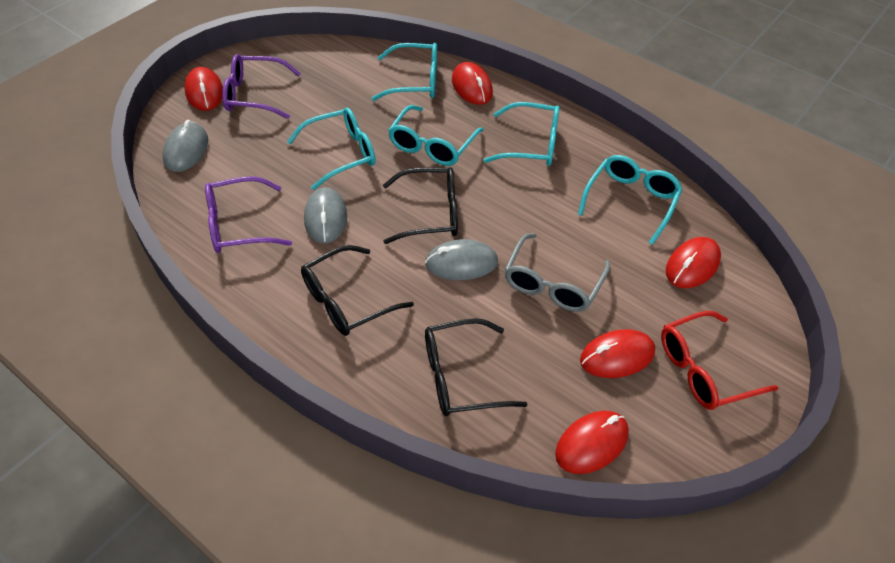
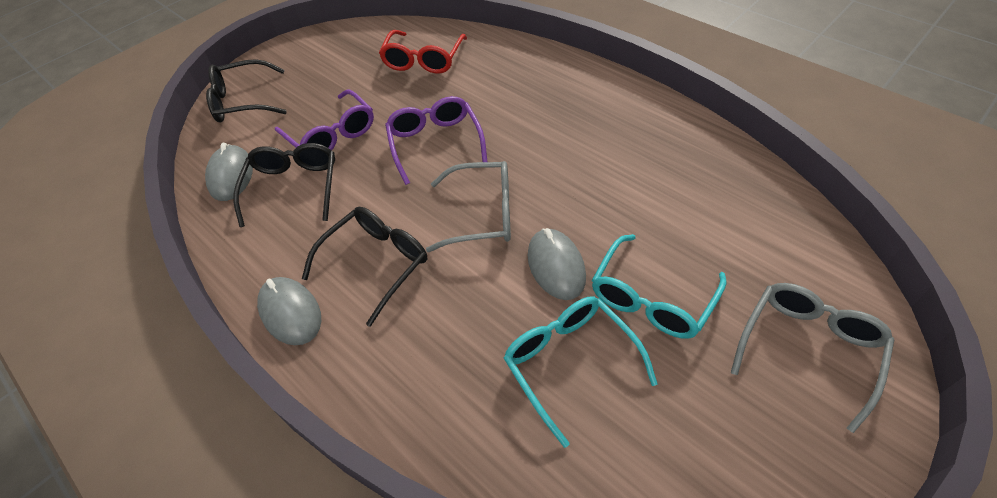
grey glasses: 1 -> 2
red mouse: 5 -> 0
turquoise glasses: 5 -> 2

